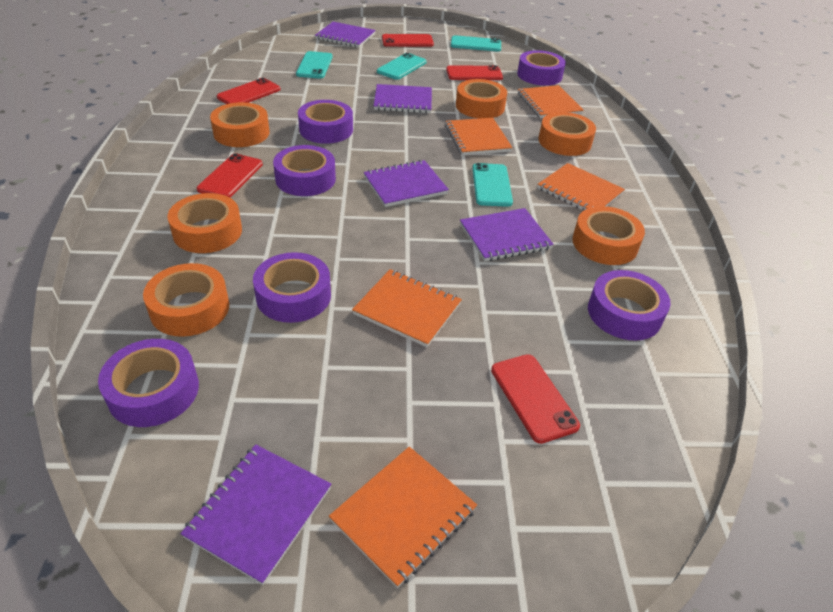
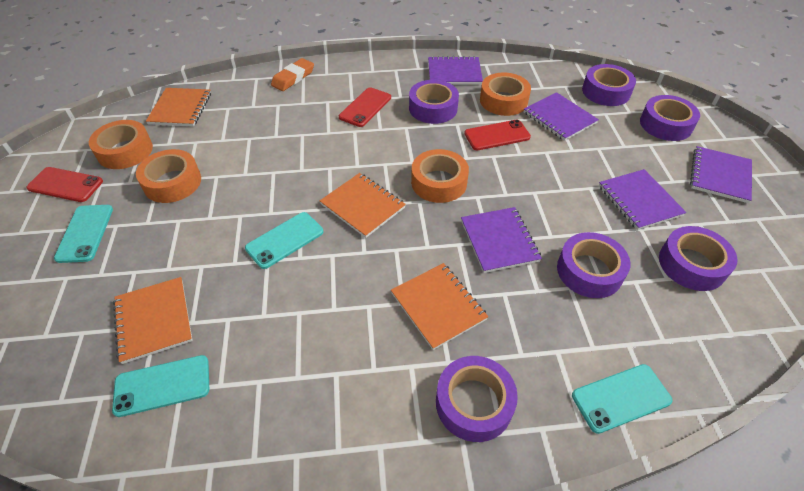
orange eraser: 0 -> 1
orange notebook: 5 -> 4
orange tape: 6 -> 4
red phone: 5 -> 3

